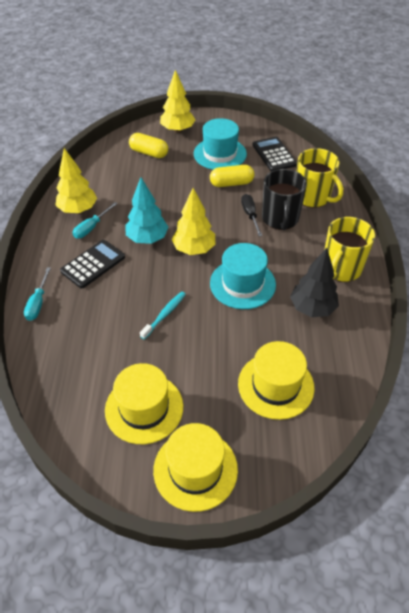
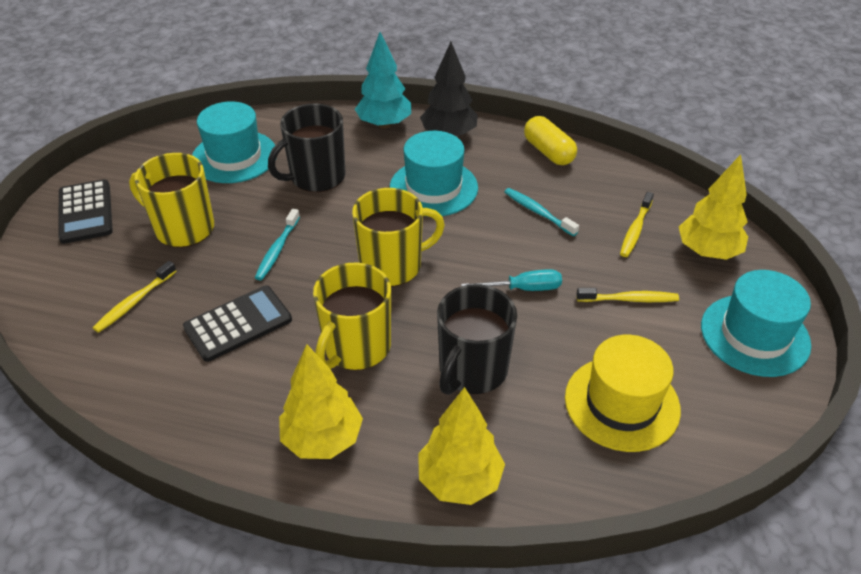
black mug: 1 -> 2
black screwdriver: 1 -> 0
turquoise hat: 2 -> 3
turquoise screwdriver: 2 -> 1
turquoise toothbrush: 1 -> 2
yellow capsule: 2 -> 1
yellow hat: 3 -> 1
yellow mug: 2 -> 3
yellow toothbrush: 0 -> 3

